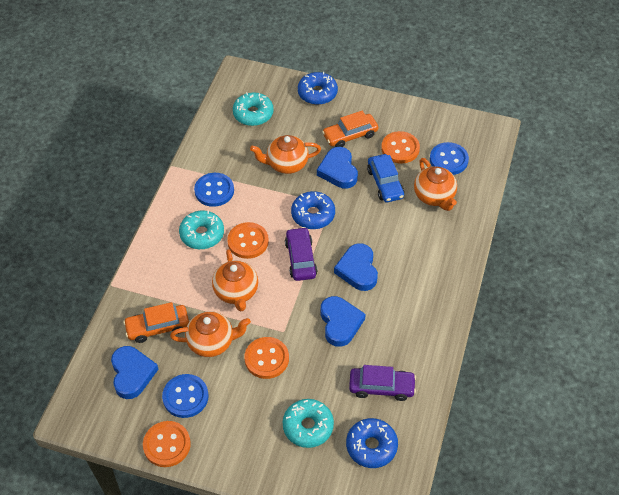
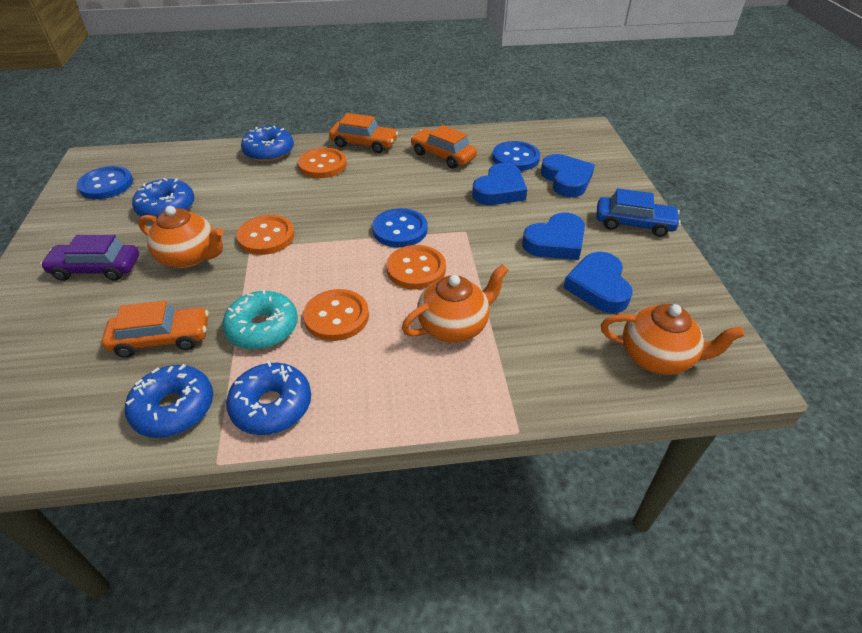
blue donut: 3 -> 4
orange car: 2 -> 3
orange teapot: 4 -> 3
purple car: 2 -> 1
turquoise donut: 3 -> 1

